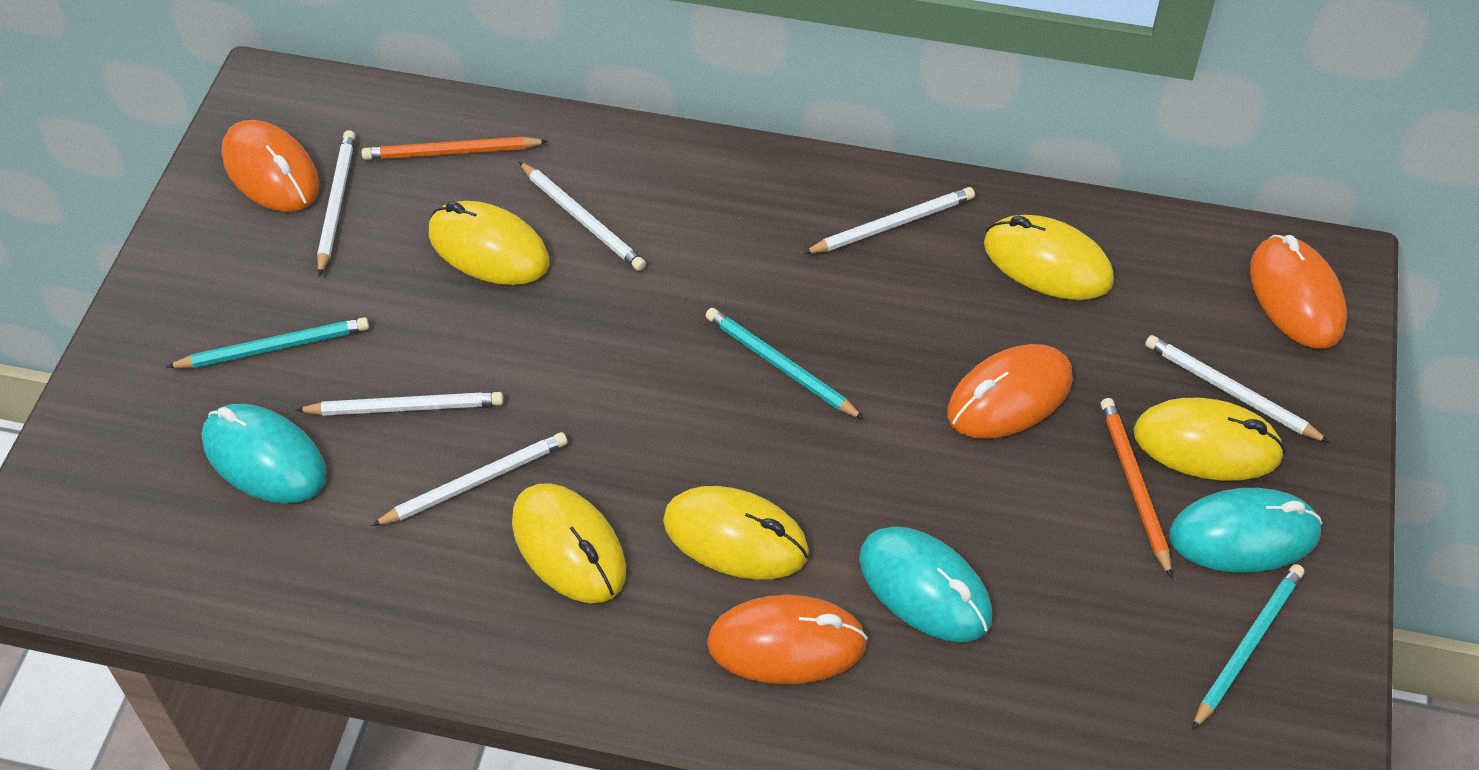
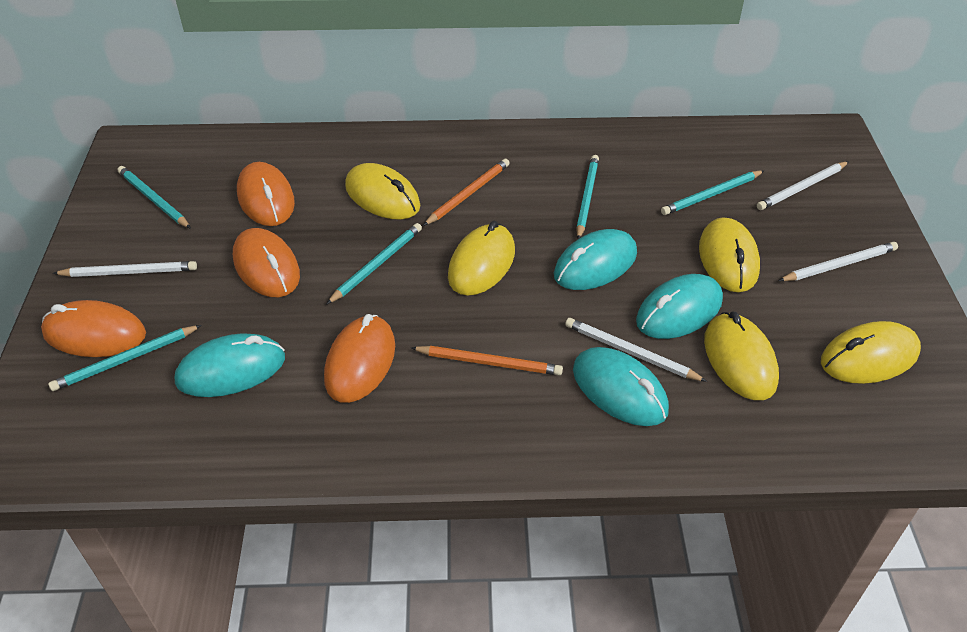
turquoise mouse: 3 -> 4
turquoise pencil: 3 -> 5
white pencil: 6 -> 4

